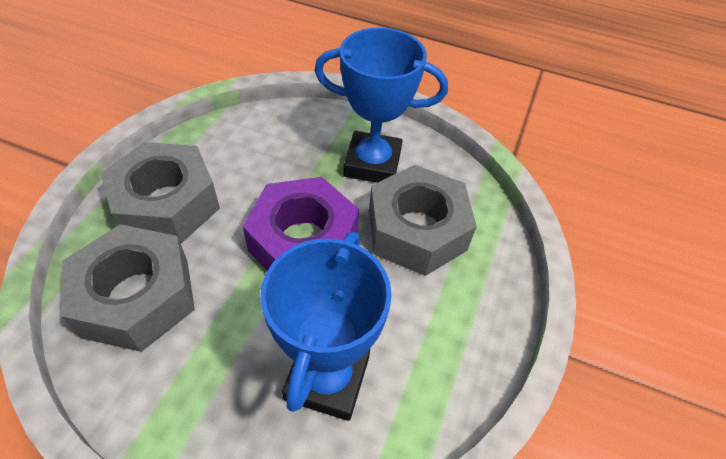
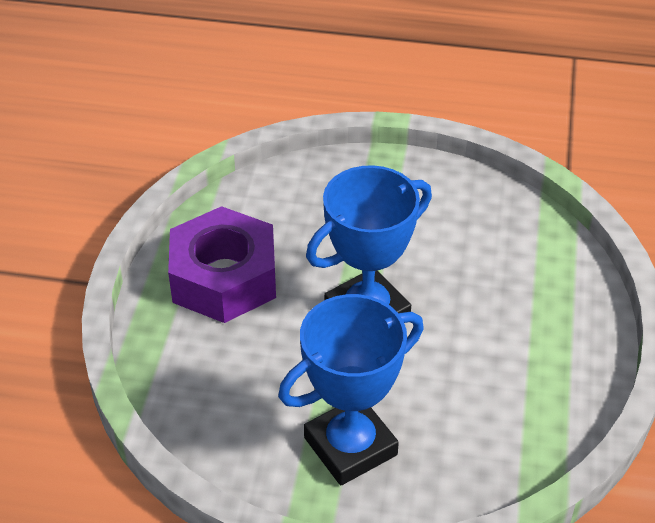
grey nut: 3 -> 0

